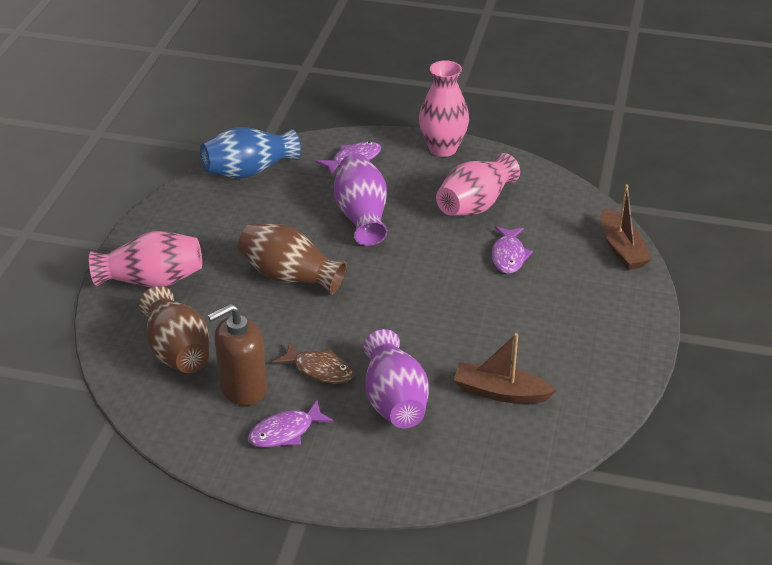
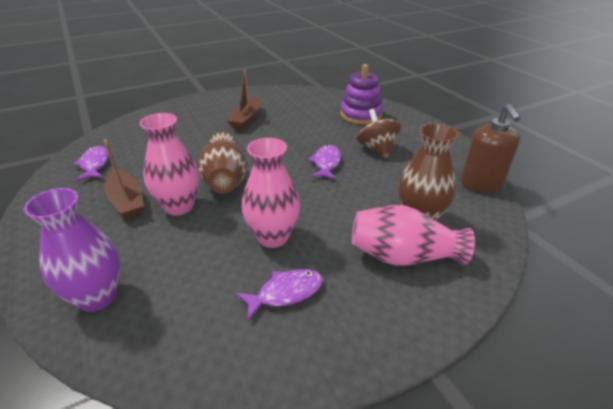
blue vase: 1 -> 0
brown fish: 1 -> 0
brown spinning top: 0 -> 1
purple stacking toy: 0 -> 1
purple vase: 2 -> 1

